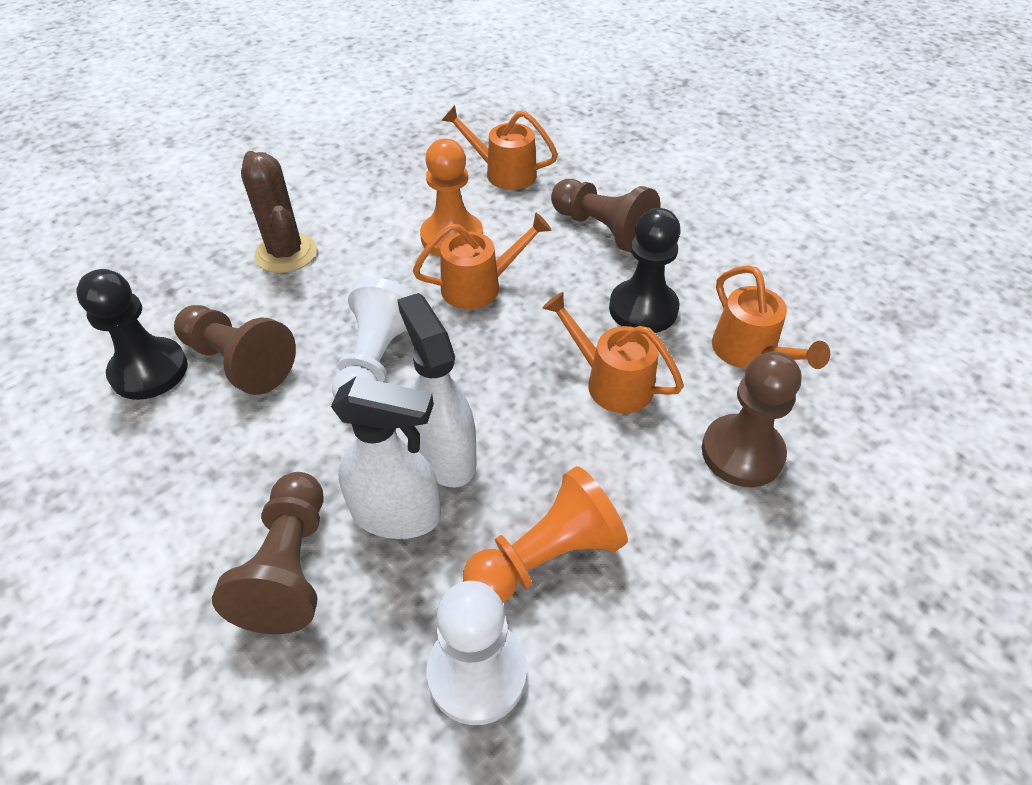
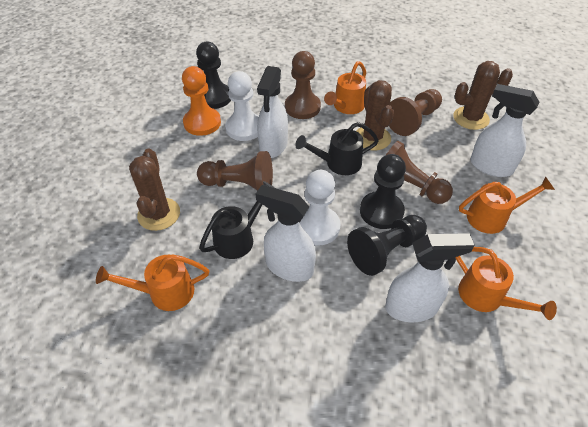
black pawn: 2 -> 3
black watering can: 0 -> 2
brown cactus: 1 -> 3
orange pawn: 2 -> 1
white spray bottle: 2 -> 4

